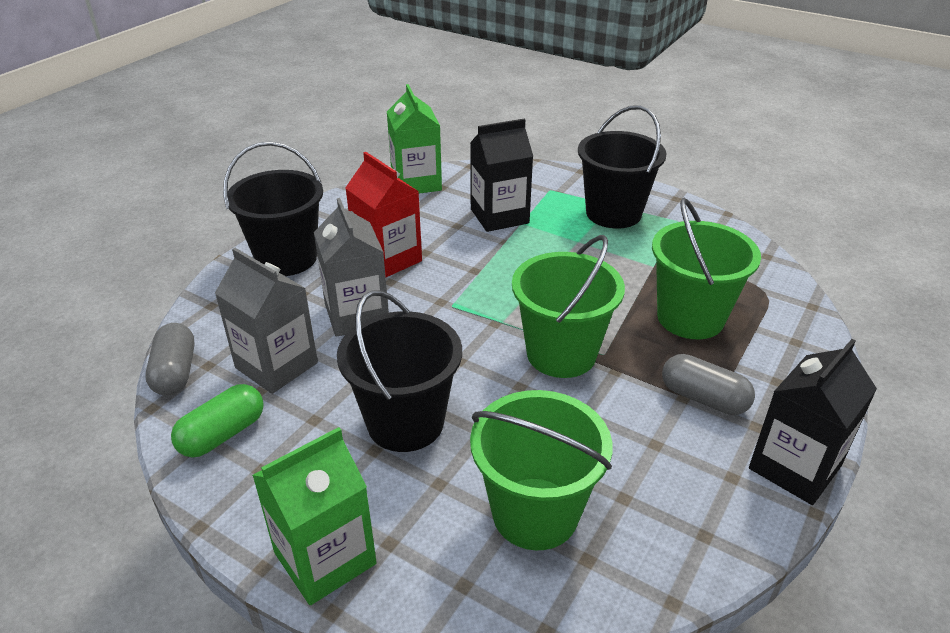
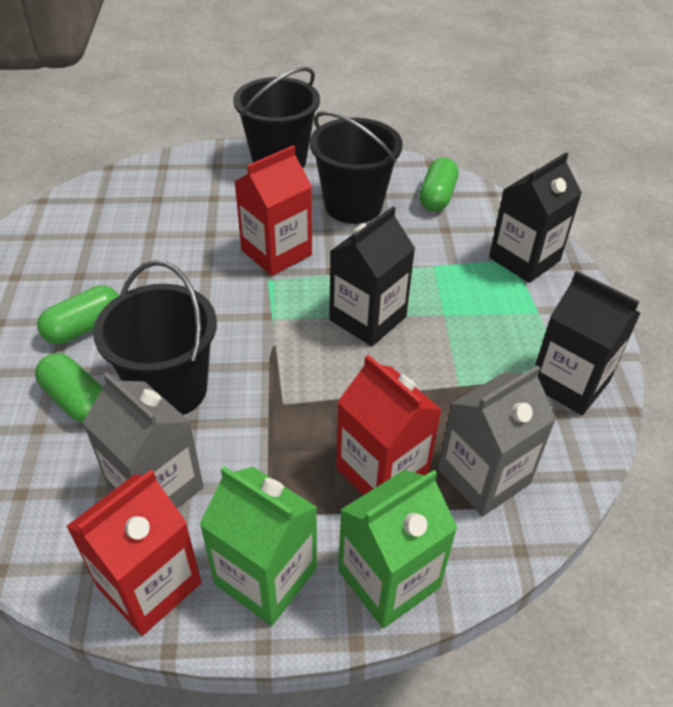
black carton: 2 -> 3
green bucket: 3 -> 0
green capsule: 1 -> 3
grey capsule: 2 -> 0
red carton: 1 -> 3

